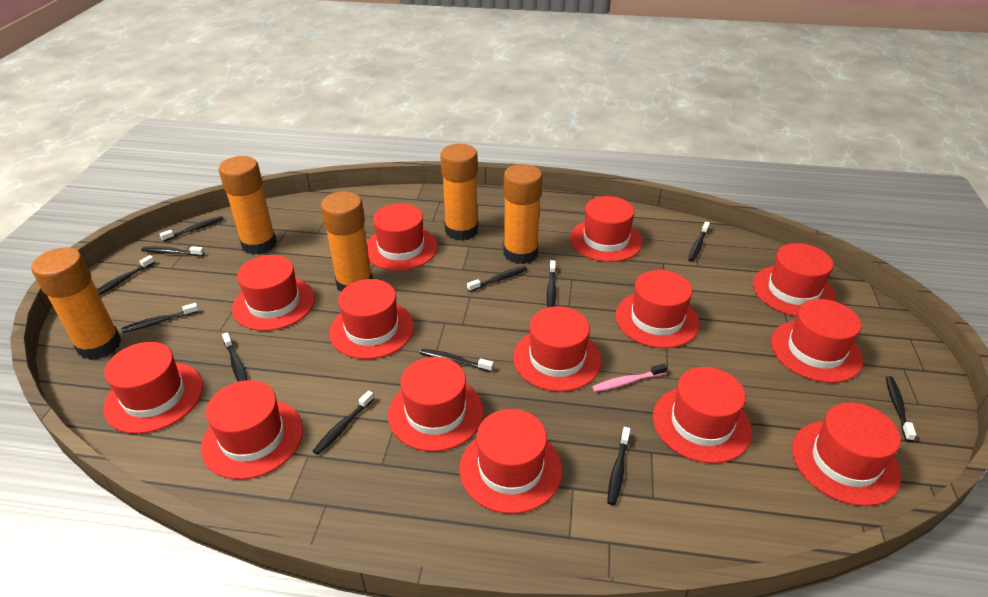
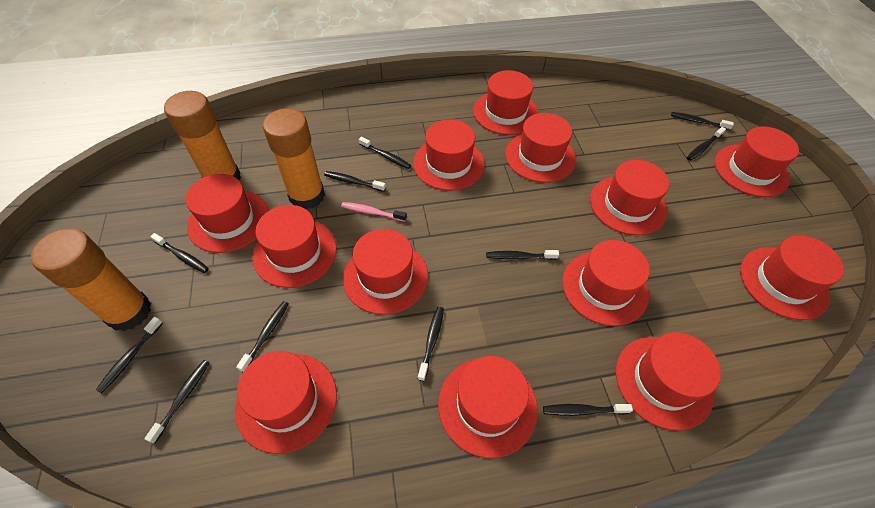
black toothbrush: 12 -> 11
orange glue stick: 5 -> 3
red hat: 14 -> 13

